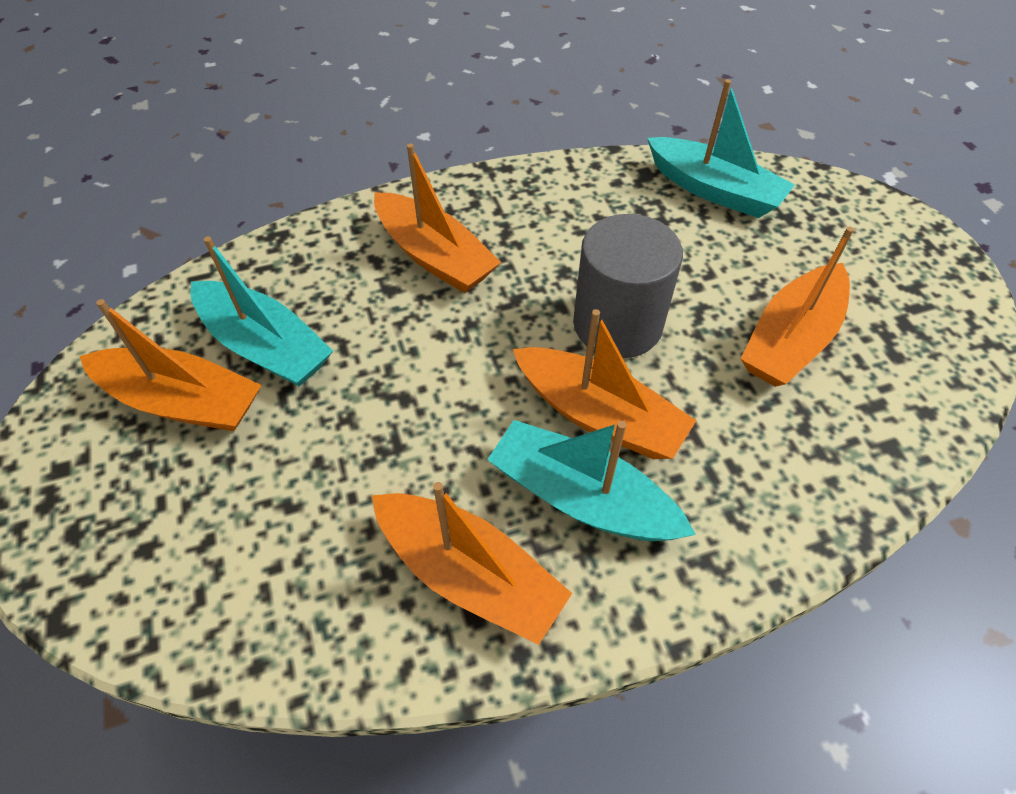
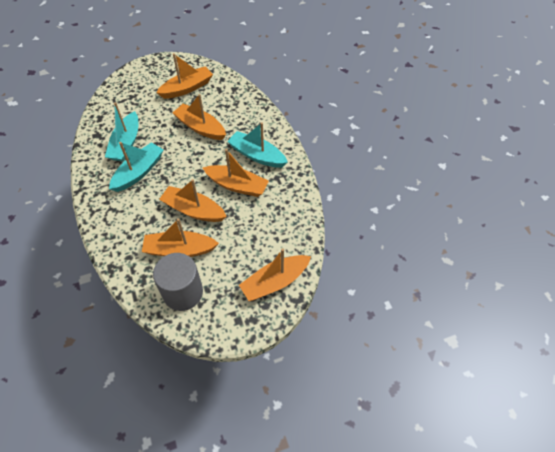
orange boat: 5 -> 6

